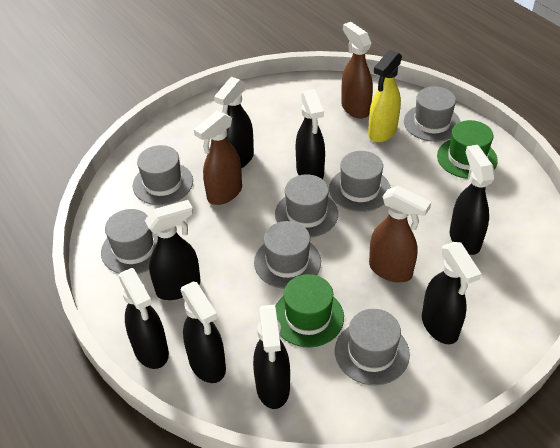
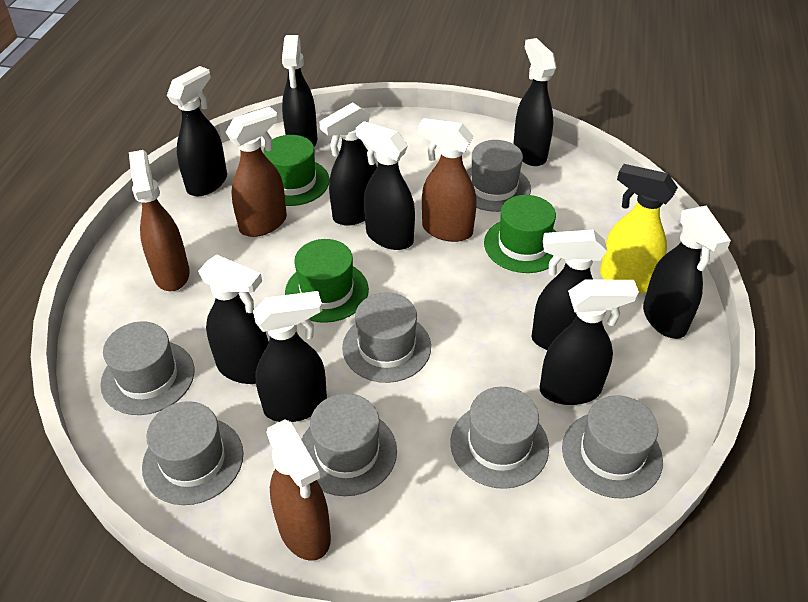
black spray bottle: 8 -> 10
brown spray bottle: 3 -> 4
green hat: 2 -> 3

